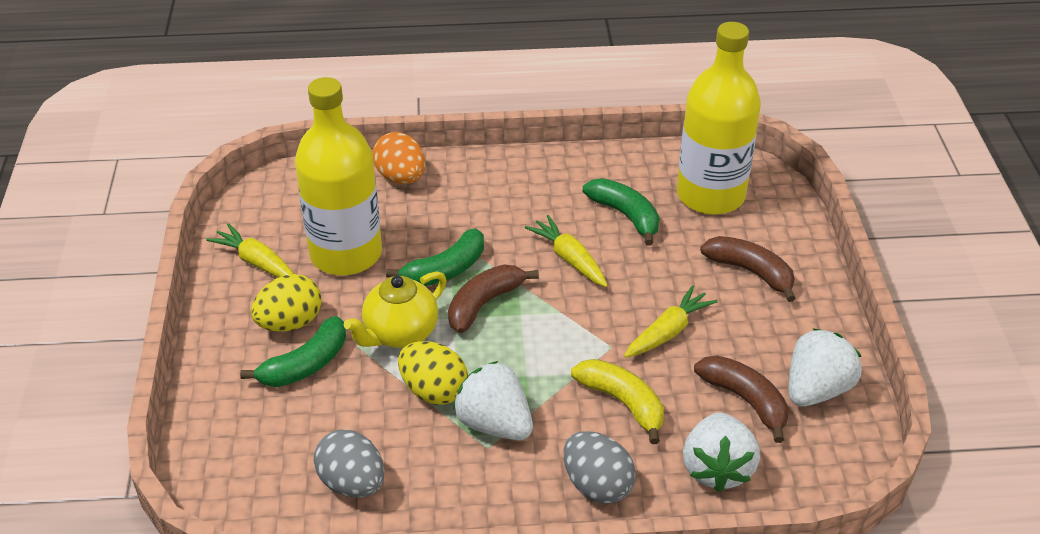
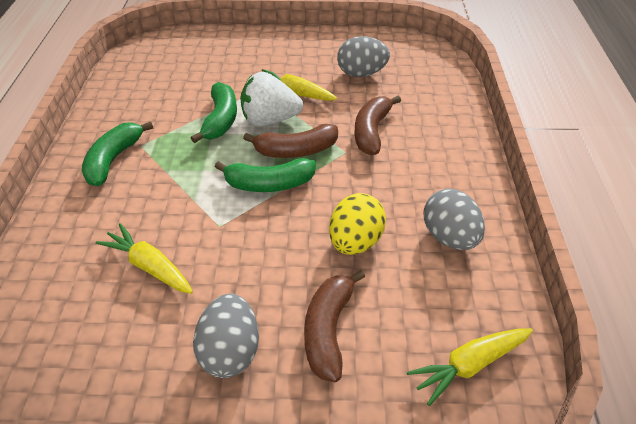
grey egg: 2 -> 3
orange egg: 1 -> 0
white strawberry: 3 -> 1
yellow banana: 1 -> 0
yellow bottle: 2 -> 0
yellow egg: 2 -> 1
yellow teapot: 1 -> 0

